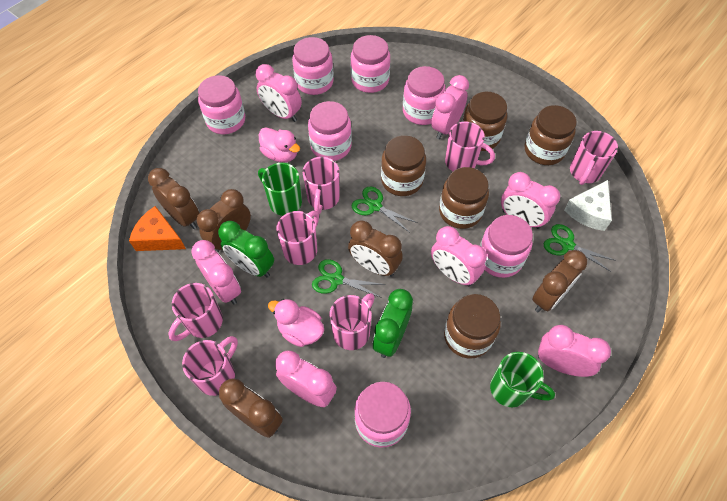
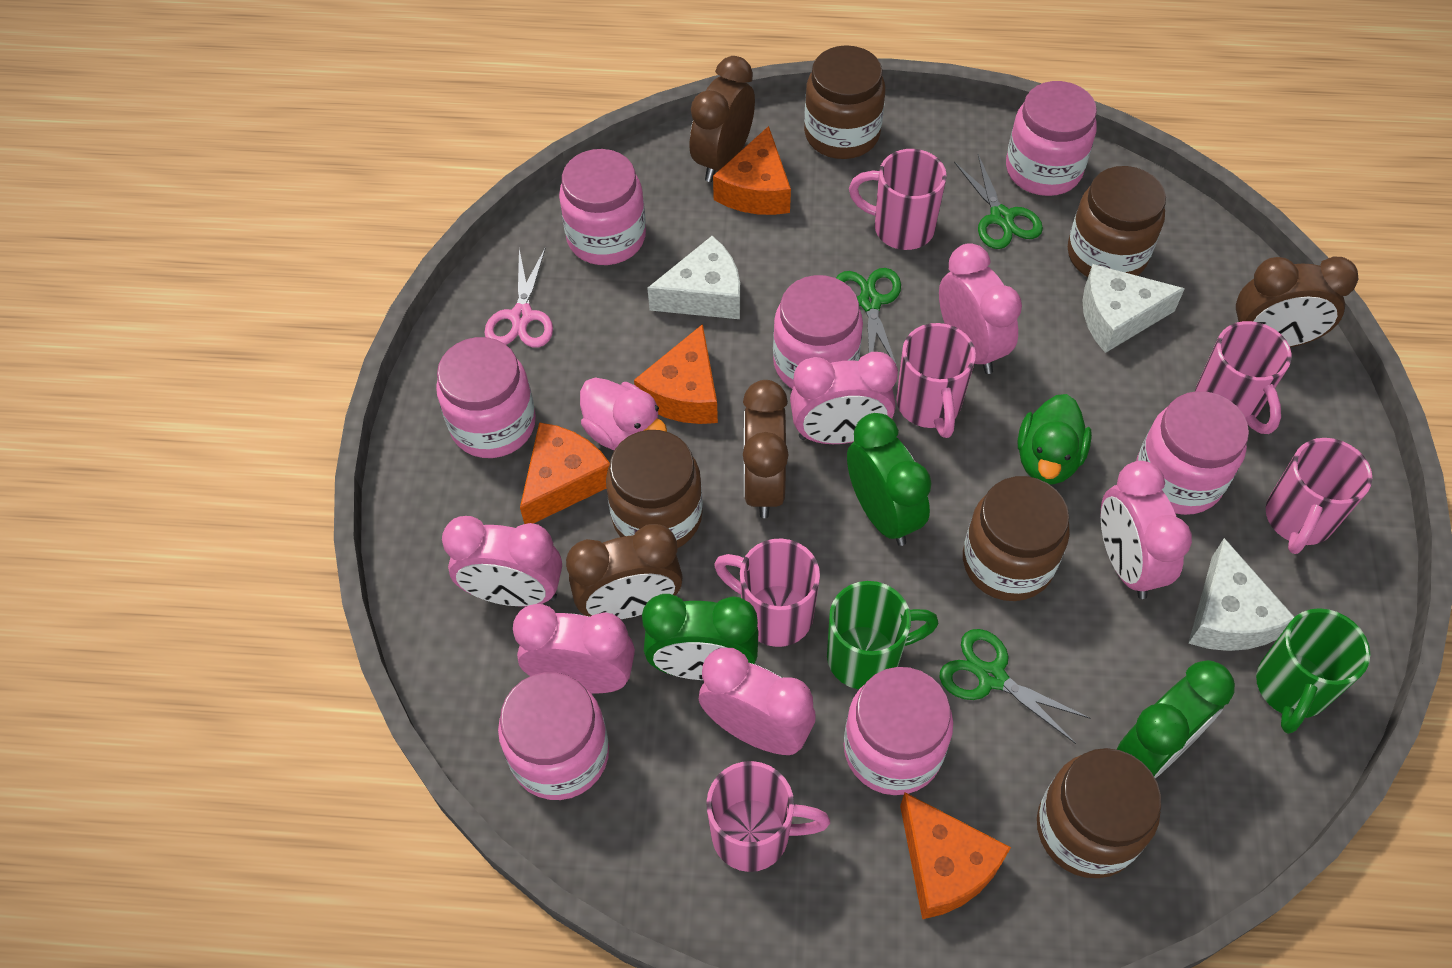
brown clock: 5 -> 4
green clock: 2 -> 3
green duck: 0 -> 1
orange cheese: 1 -> 4
pink clock: 7 -> 6
pink duck: 2 -> 1
pink mug: 7 -> 6
pink scissors: 0 -> 1
white cheese: 1 -> 3

